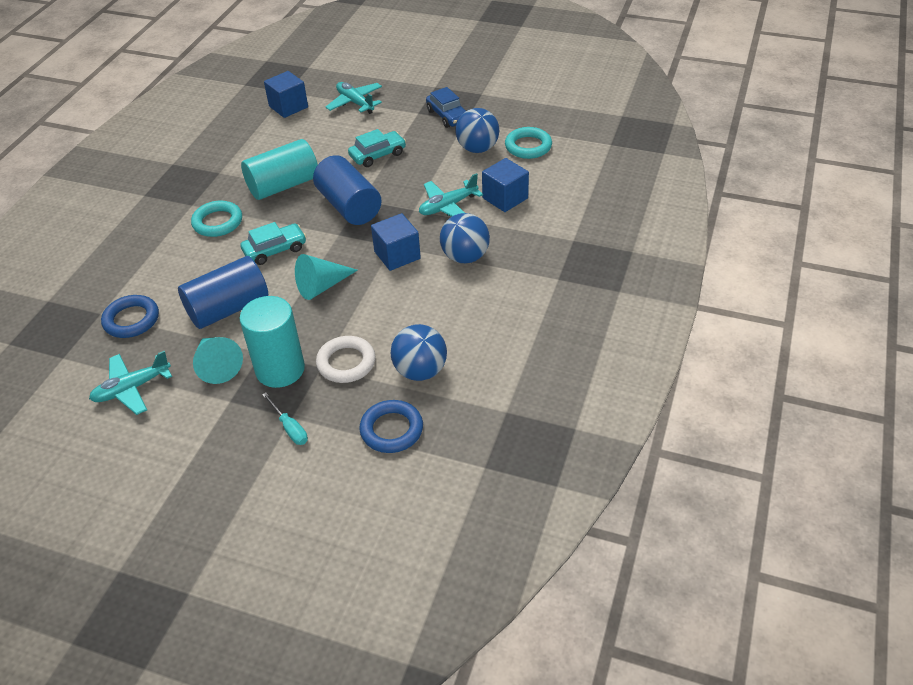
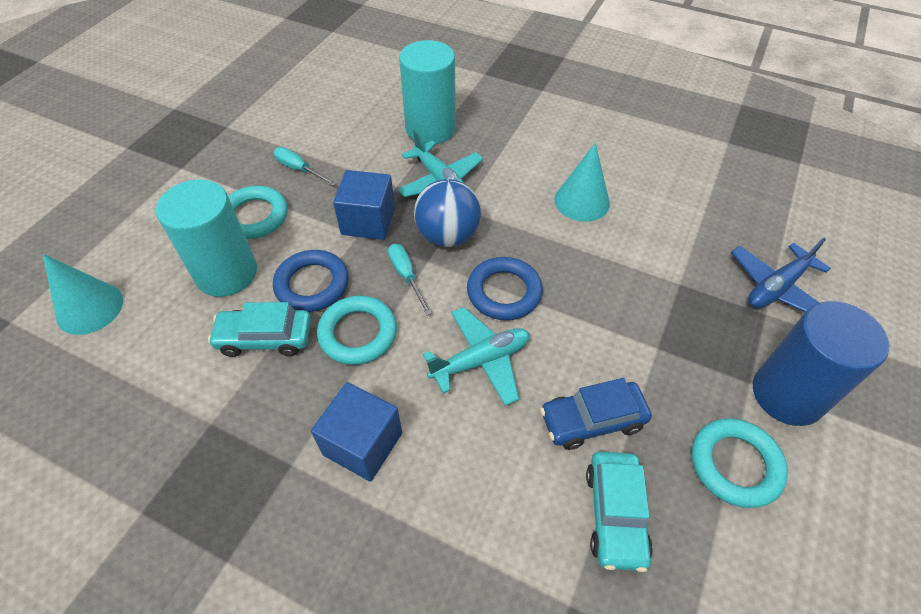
blue ball: 3 -> 1
blue cube: 3 -> 2
blue cylinder: 2 -> 1
blue plane: 0 -> 1
turquoise plane: 3 -> 2
turquoise ring: 2 -> 3
turquoise screwdriver: 1 -> 2
white ring: 1 -> 0

